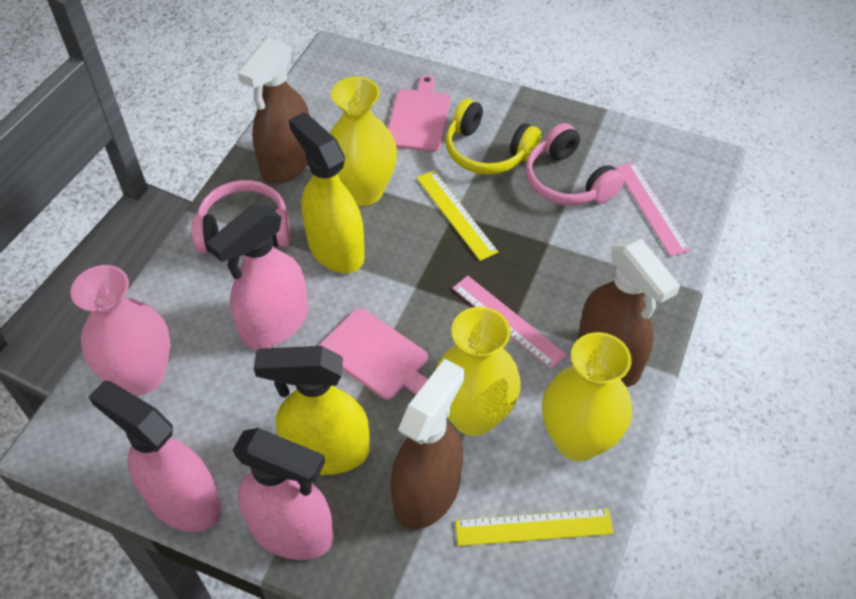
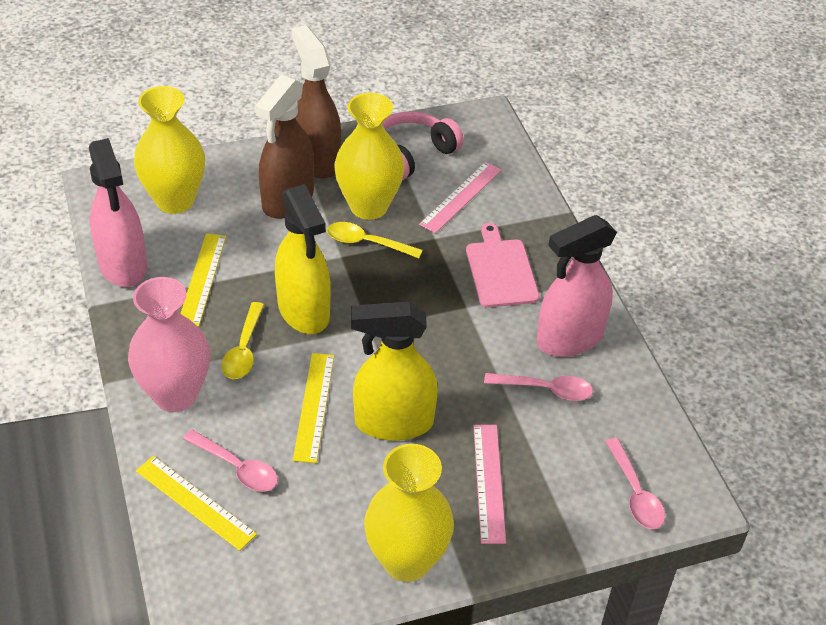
brown spray bottle: 3 -> 2
pink cutting board: 2 -> 1
pink headphones: 2 -> 1
pink spoon: 0 -> 3
pink spray bottle: 3 -> 2
yellow headphones: 1 -> 0
yellow ruler: 2 -> 3
yellow spoon: 0 -> 2

